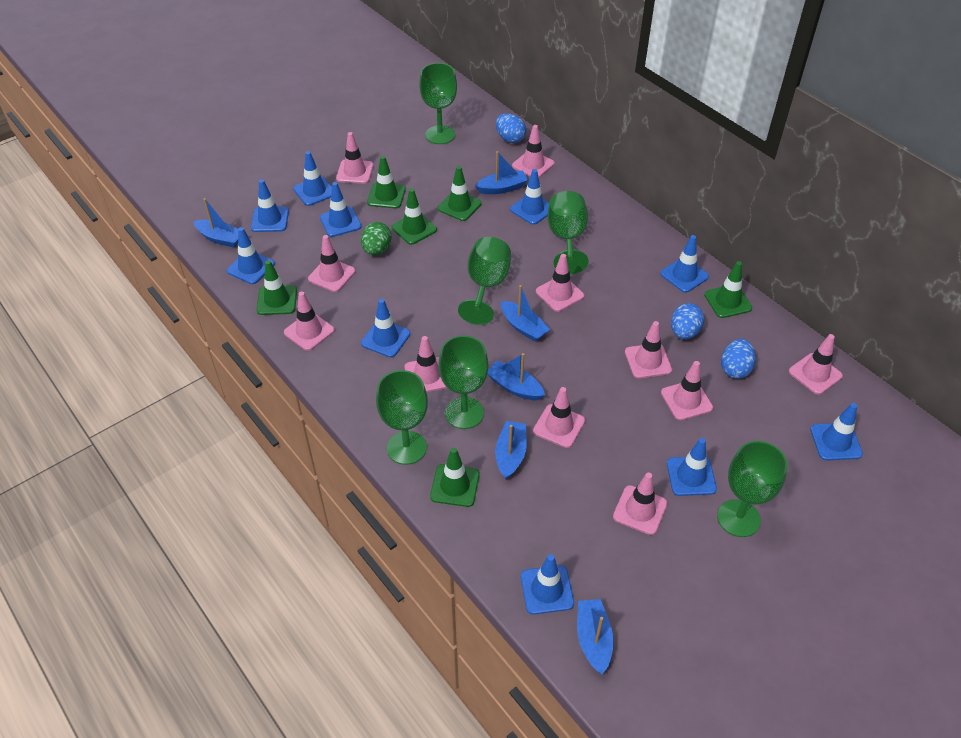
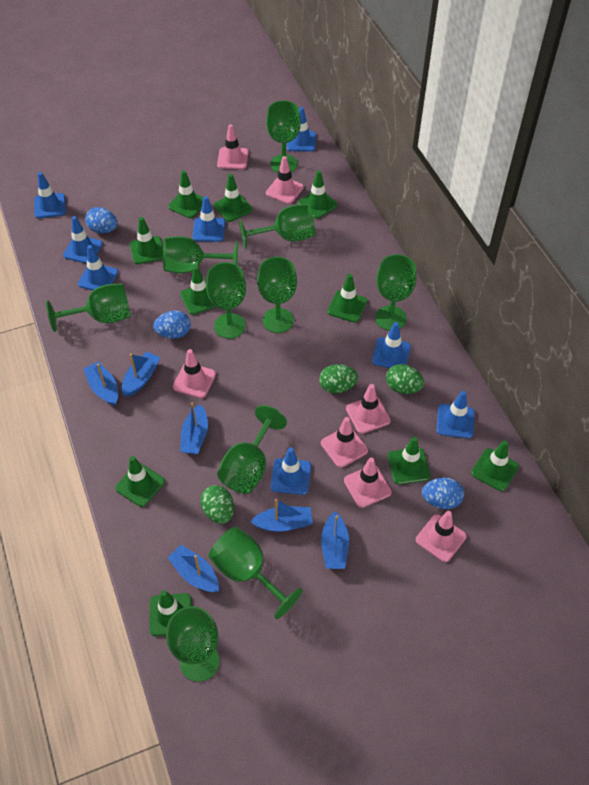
blue traffic cone: 10 -> 8
green egg: 1 -> 3
green goblet: 6 -> 10
green traffic cone: 6 -> 10
pink traffic cone: 11 -> 7

